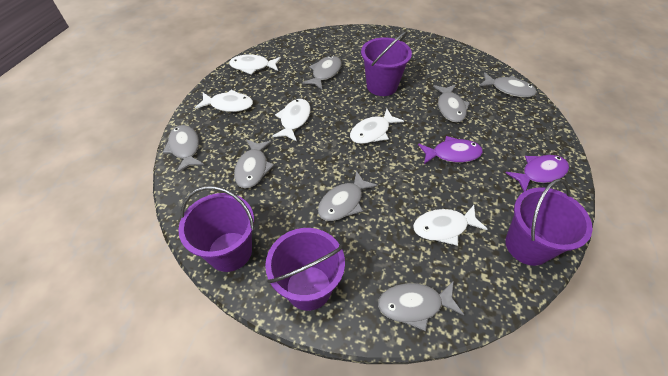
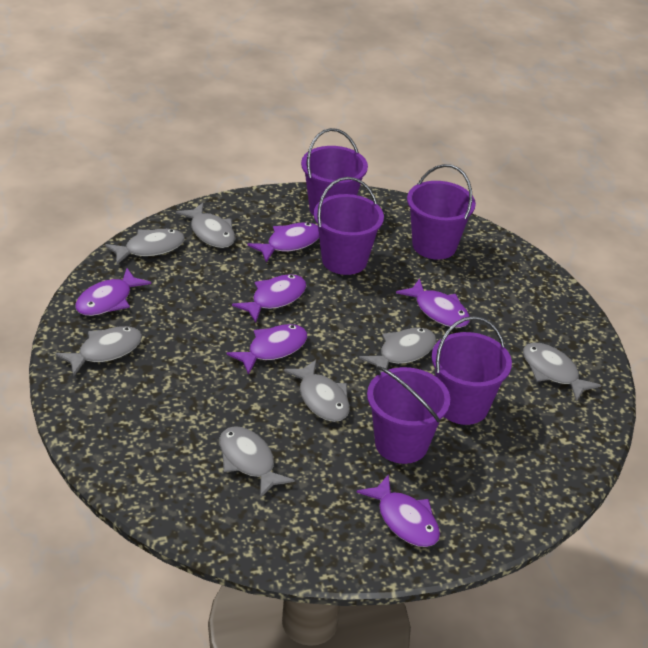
purple bucket: 4 -> 5
purple fish: 2 -> 6
white fish: 5 -> 0

